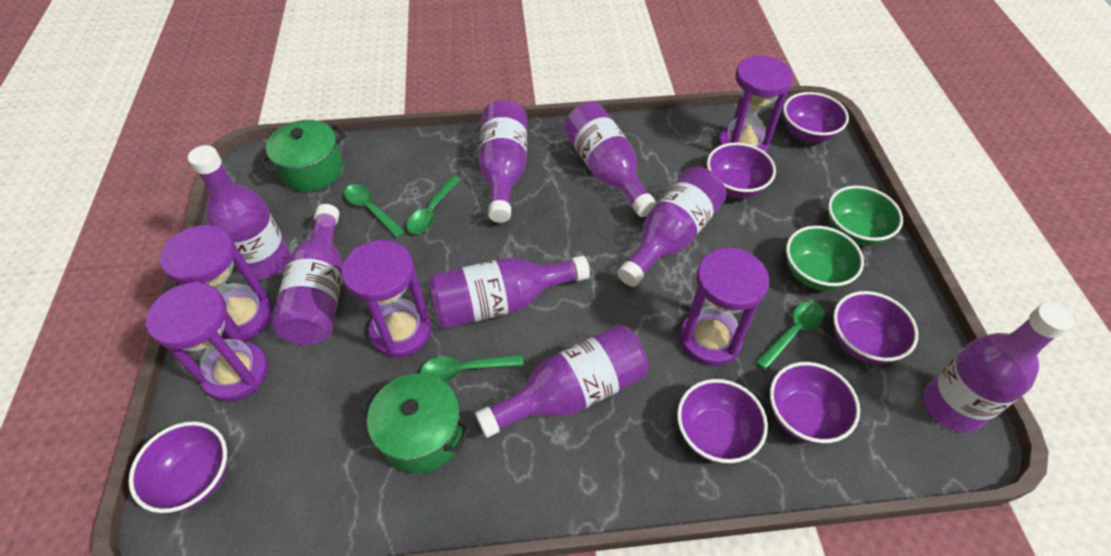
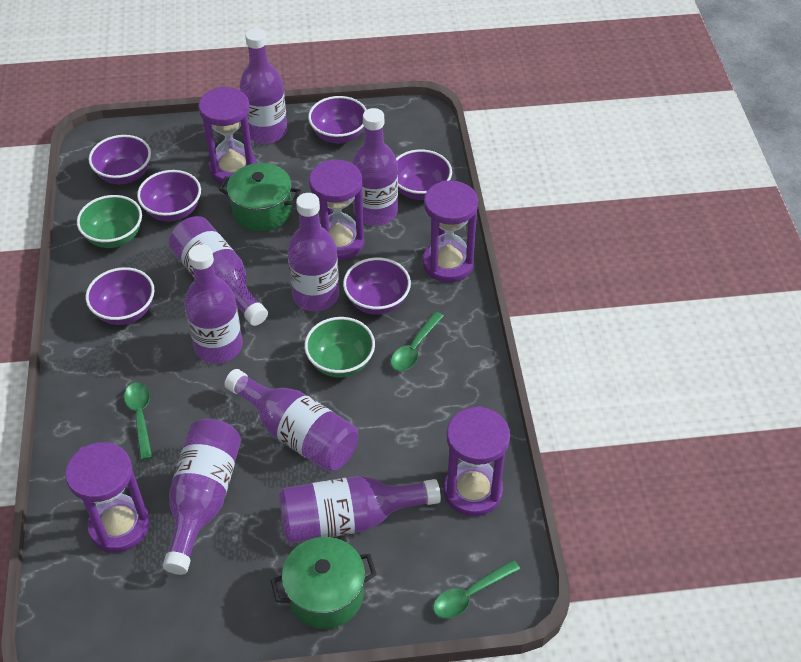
green spoon: 4 -> 3

